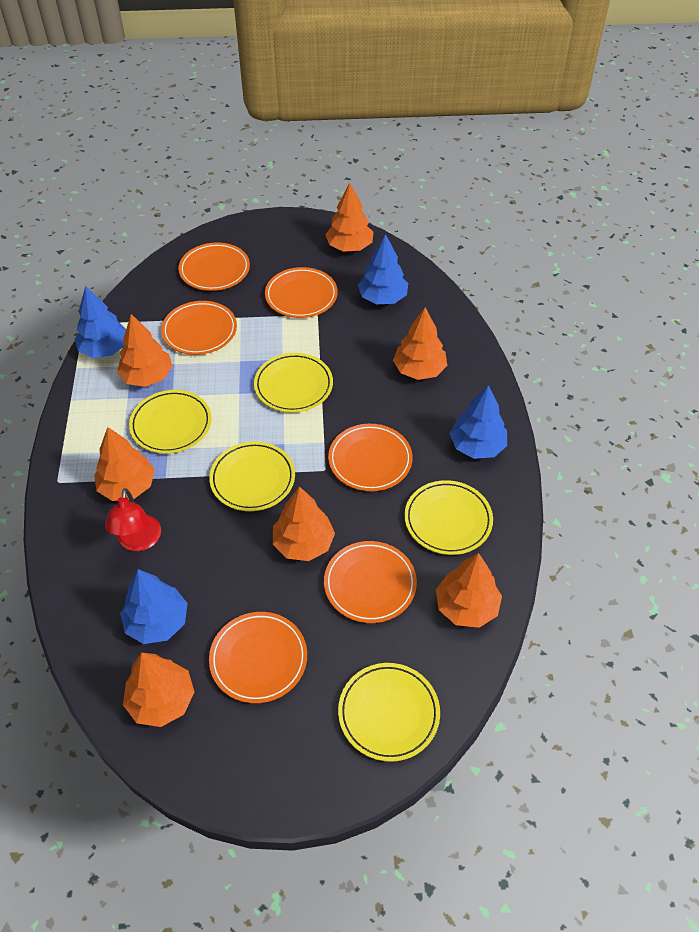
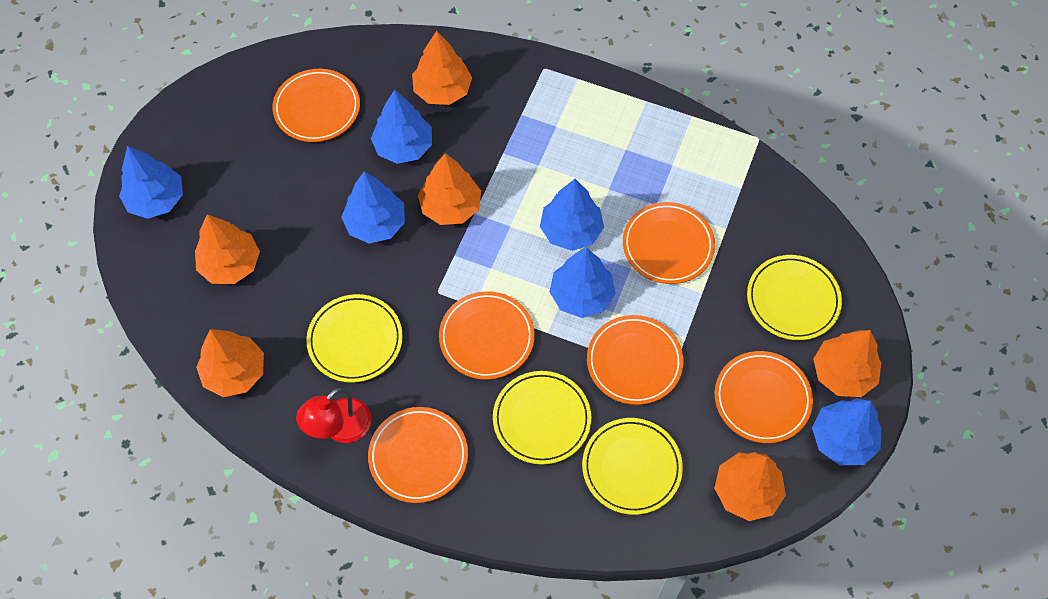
blue tree: 4 -> 6
orange tree: 7 -> 6
yellow plate: 5 -> 4

